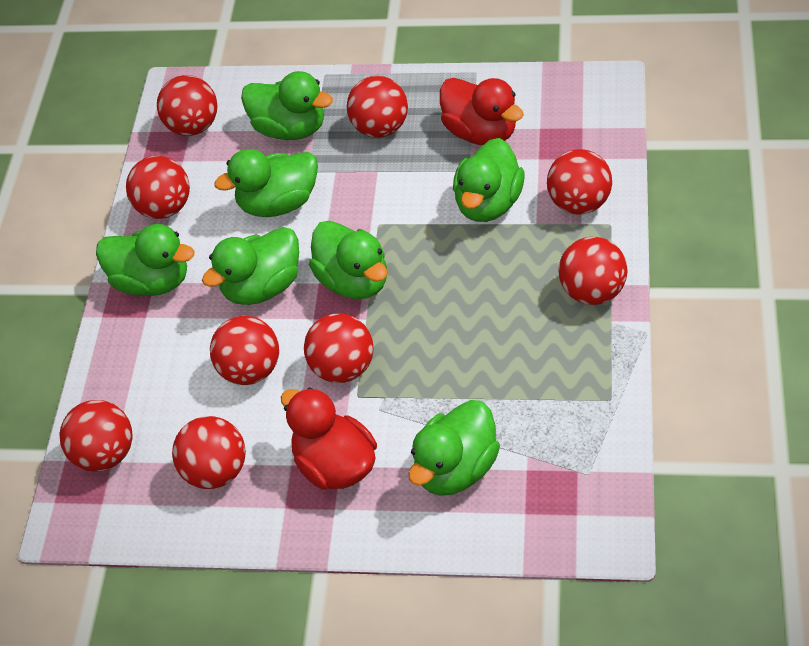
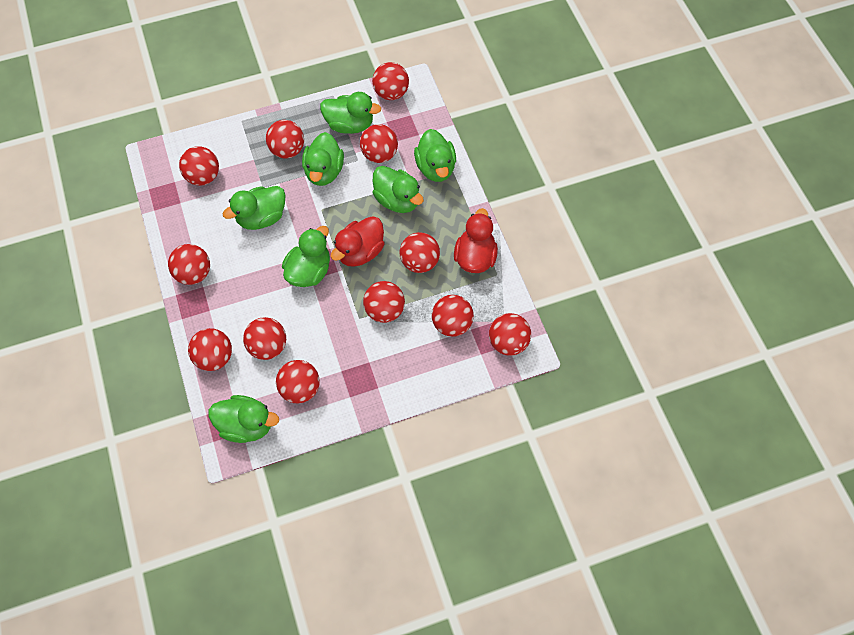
red ball: 9 -> 12

